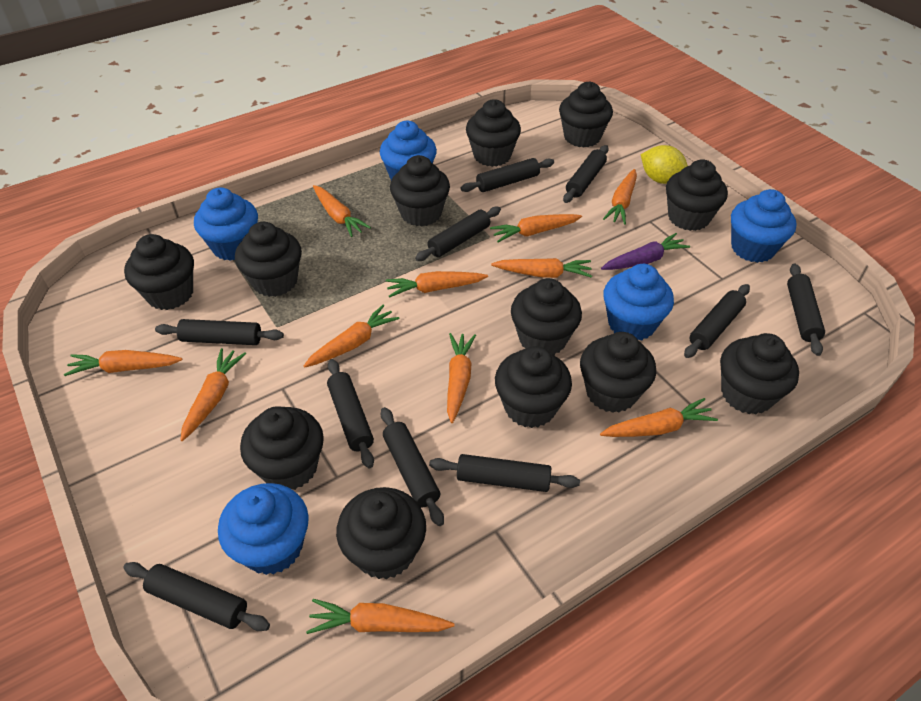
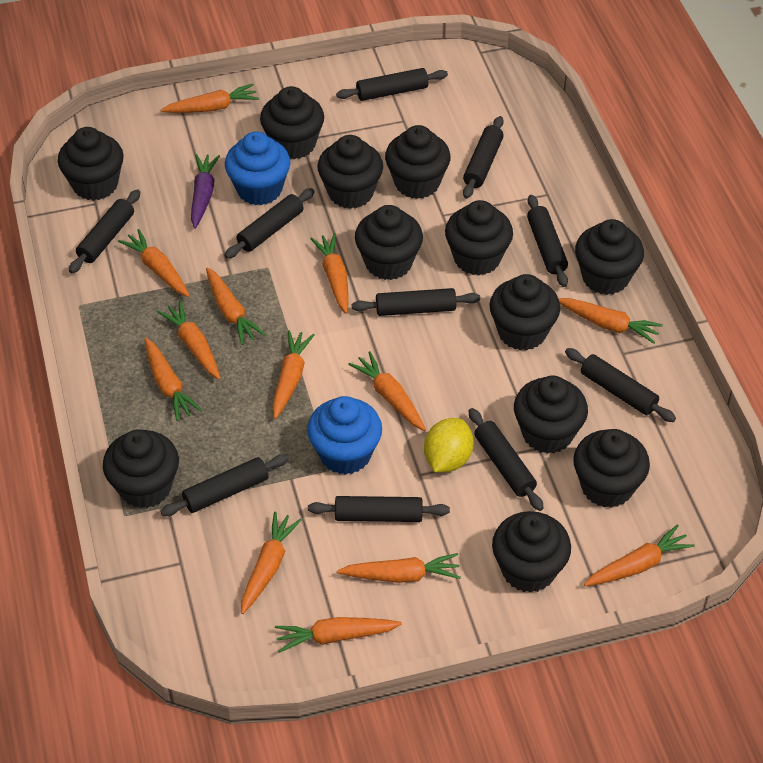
blue cupcake: 5 -> 2
orange carrot: 11 -> 13

